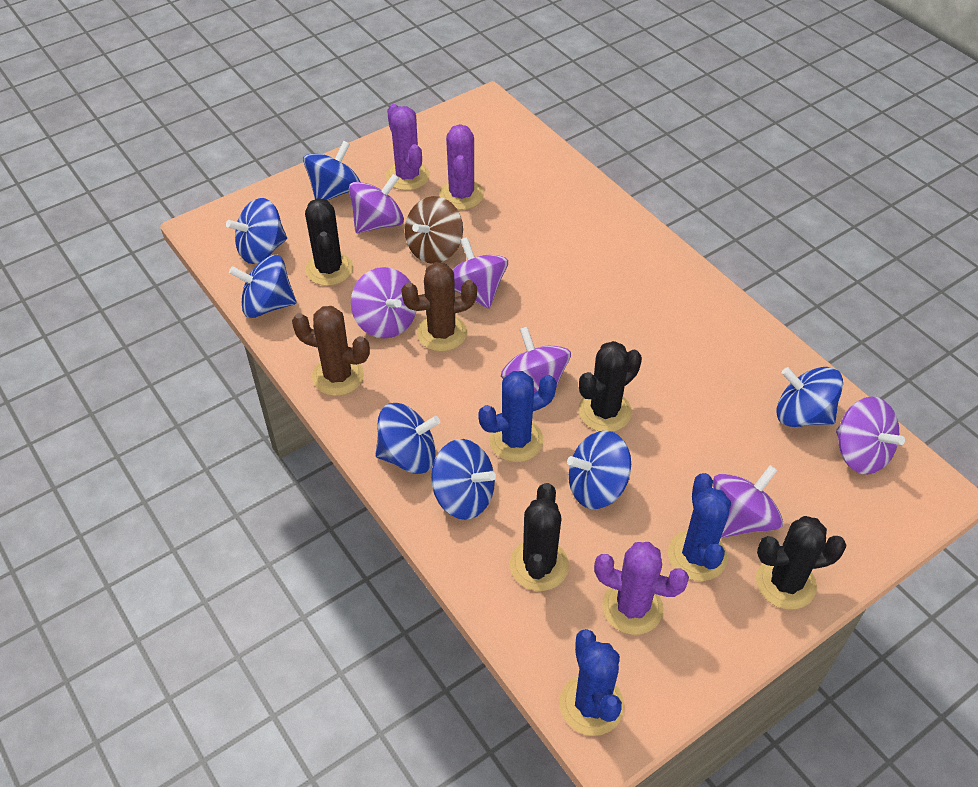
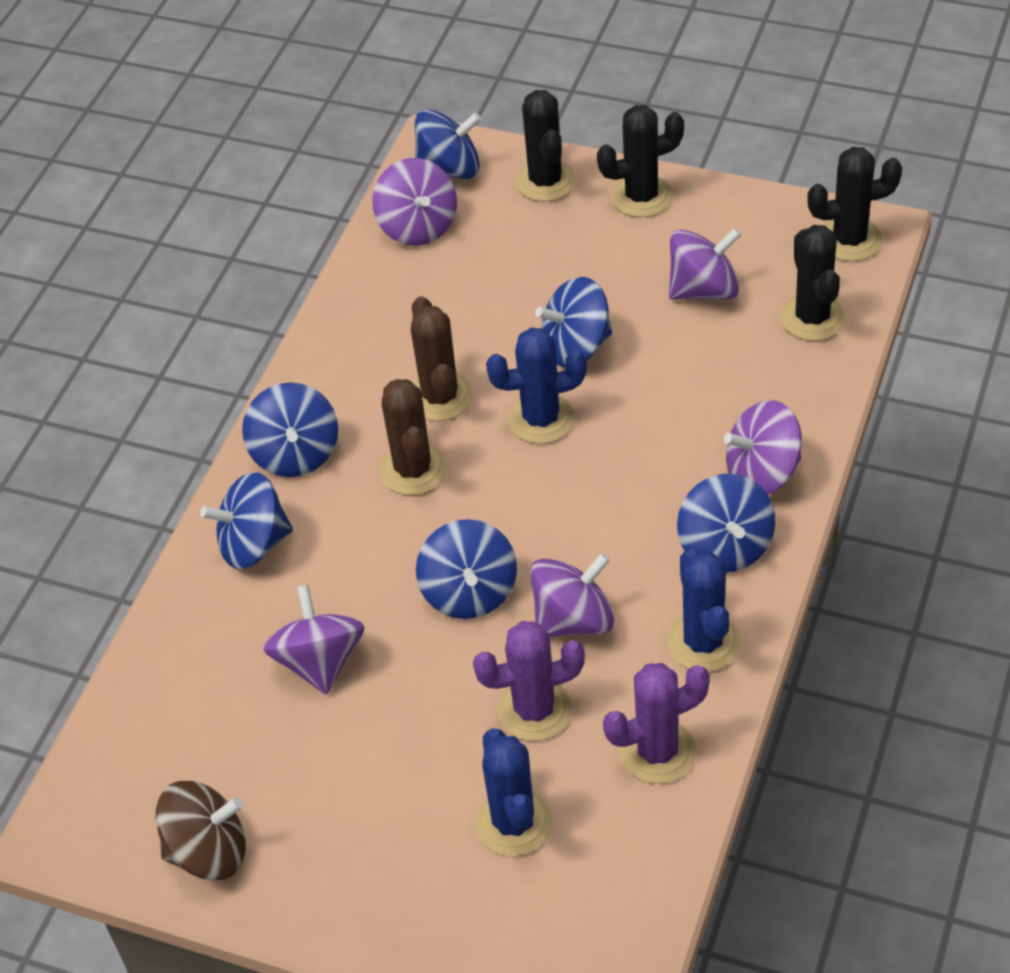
blue spinning top: 7 -> 6
purple cactus: 3 -> 2
purple spinning top: 6 -> 5

